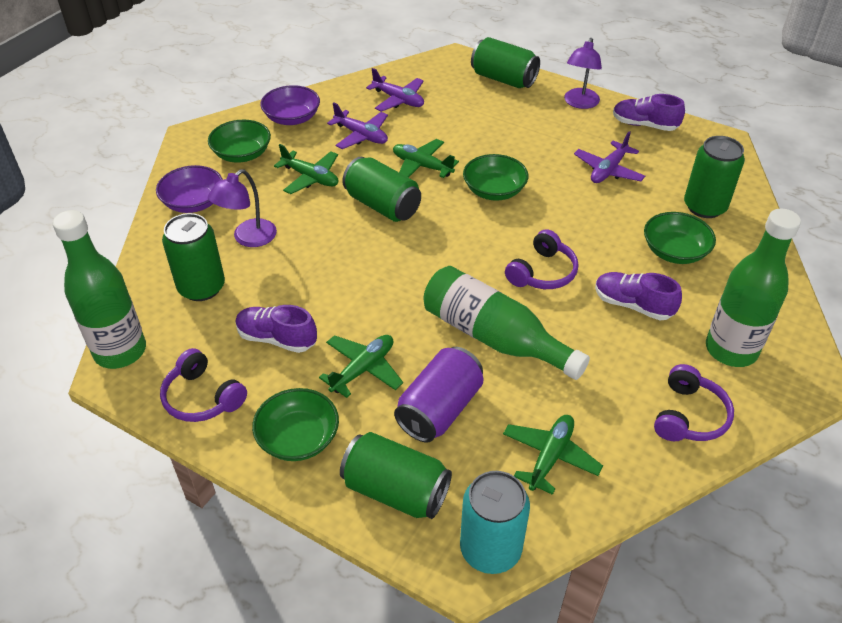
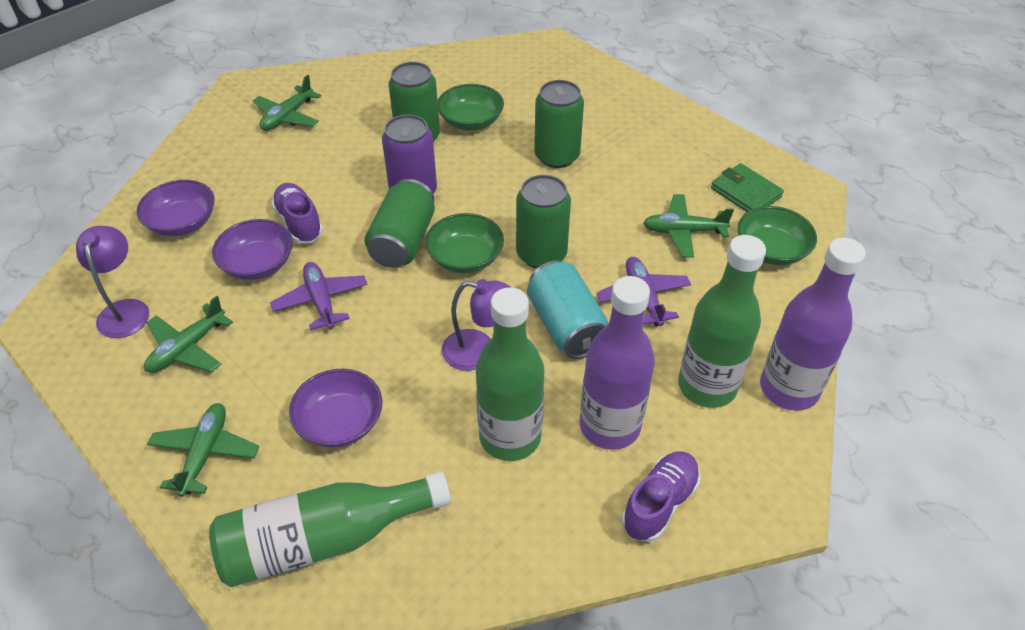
green bowl: 4 -> 3
green can: 5 -> 4
green wallet: 0 -> 1
purple bottle: 0 -> 2
purple bowl: 2 -> 3
purple headphones: 3 -> 0
purple plane: 3 -> 2
purple shoe: 3 -> 2

